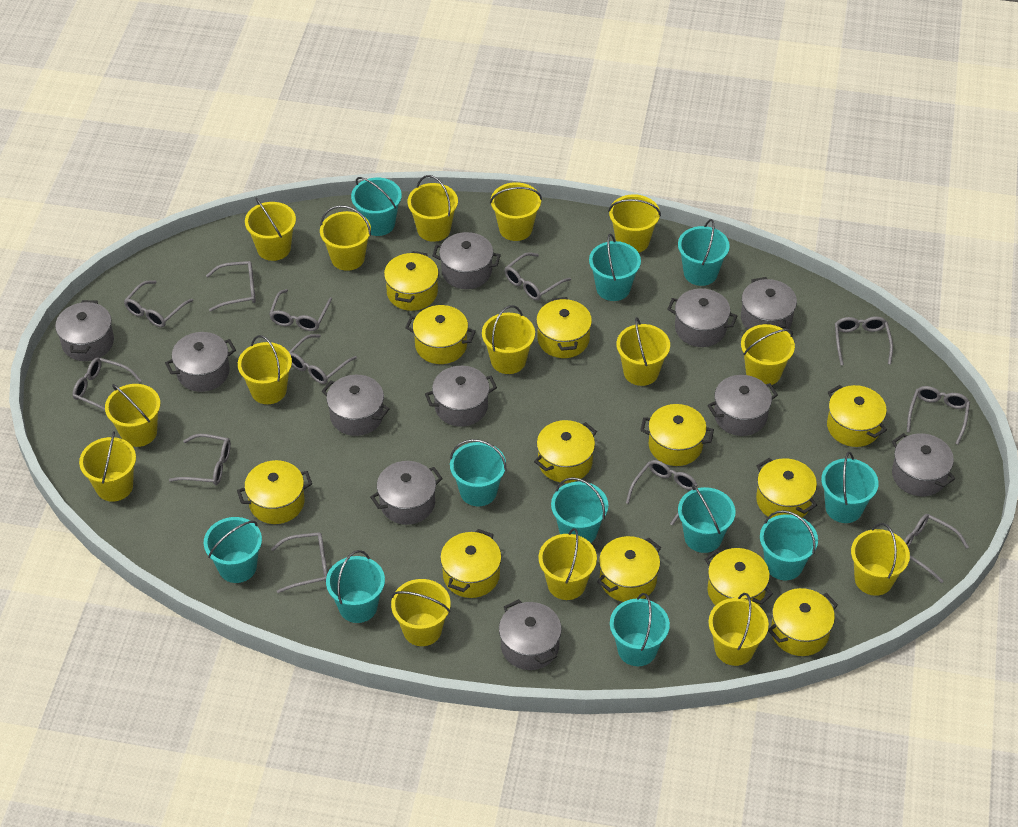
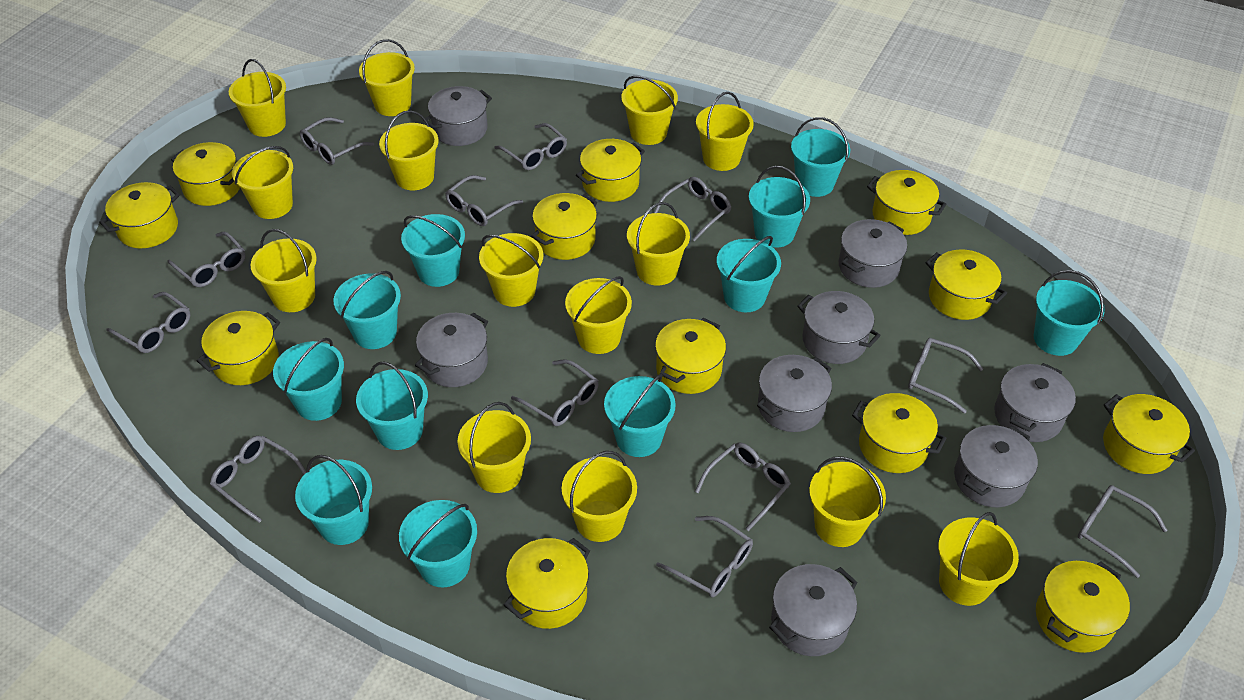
grey pot: 11 -> 8
yellow bucket: 15 -> 14

